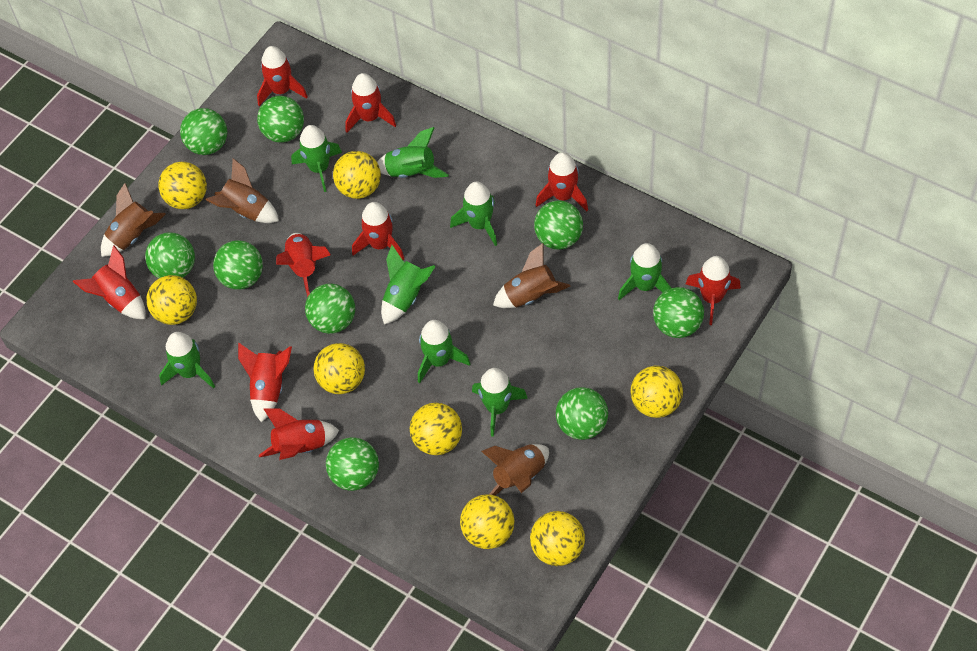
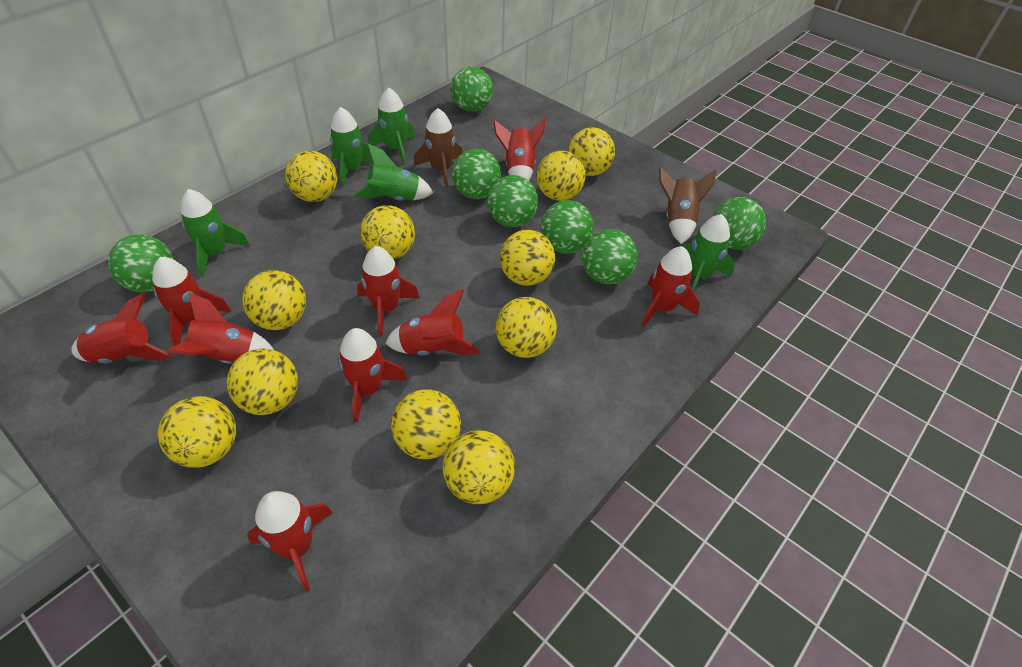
brown rocket: 4 -> 2
green ball: 9 -> 7
green rocket: 8 -> 5
yellow ball: 8 -> 11

